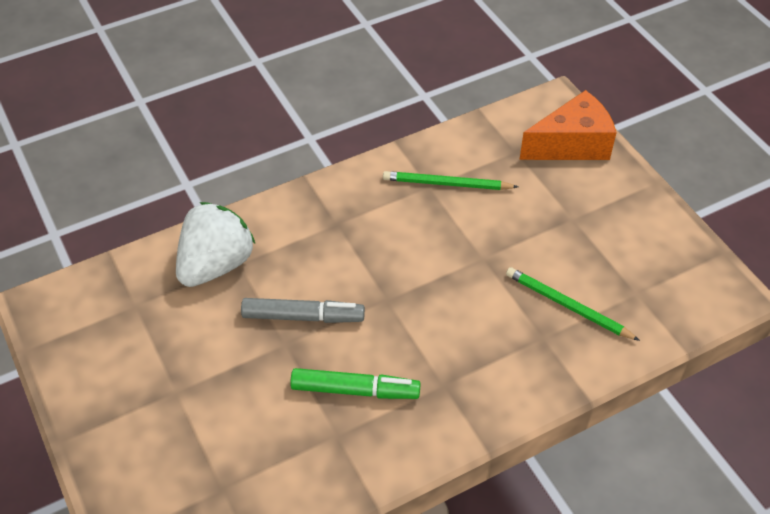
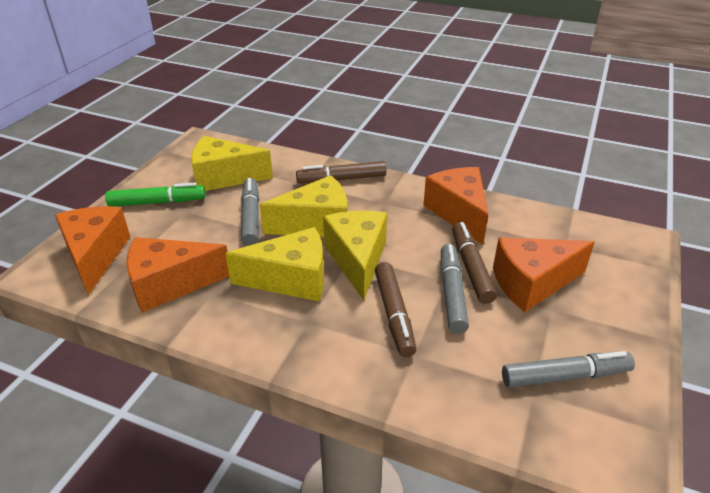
brown marker: 0 -> 3
green pencil: 2 -> 0
grey marker: 1 -> 3
orange cheese: 1 -> 4
white strawberry: 1 -> 0
yellow cheese: 0 -> 4

